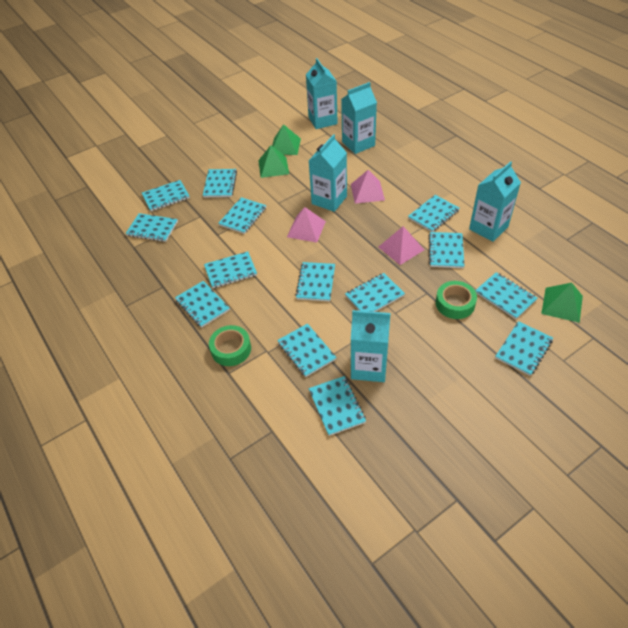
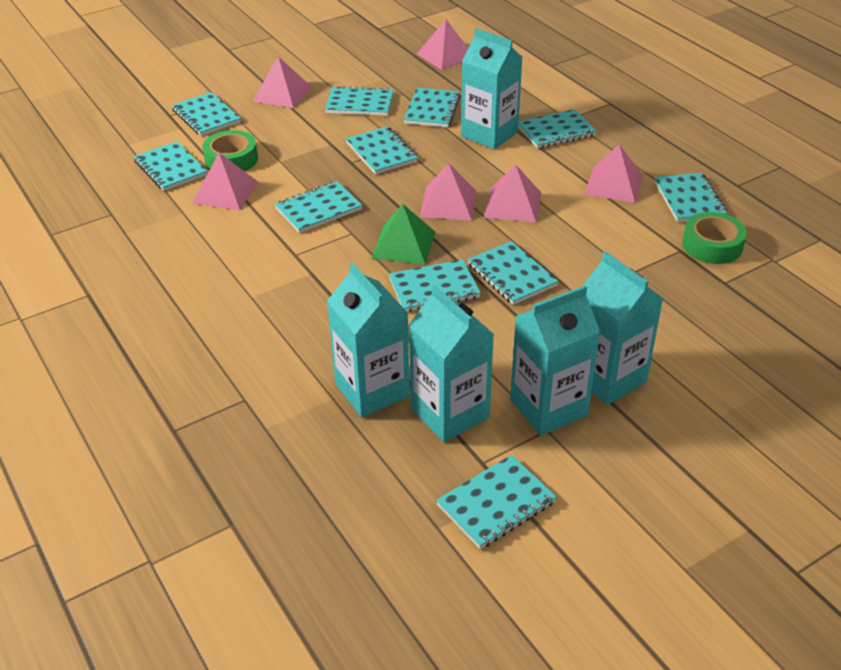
green pyramid: 3 -> 1
pink pyramid: 3 -> 6
turquoise notebook: 14 -> 11

